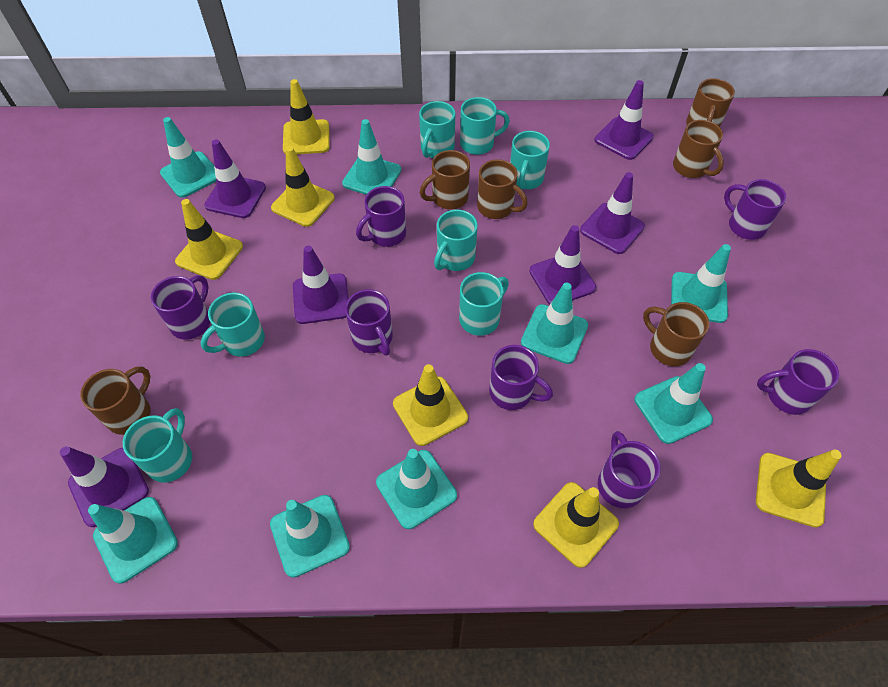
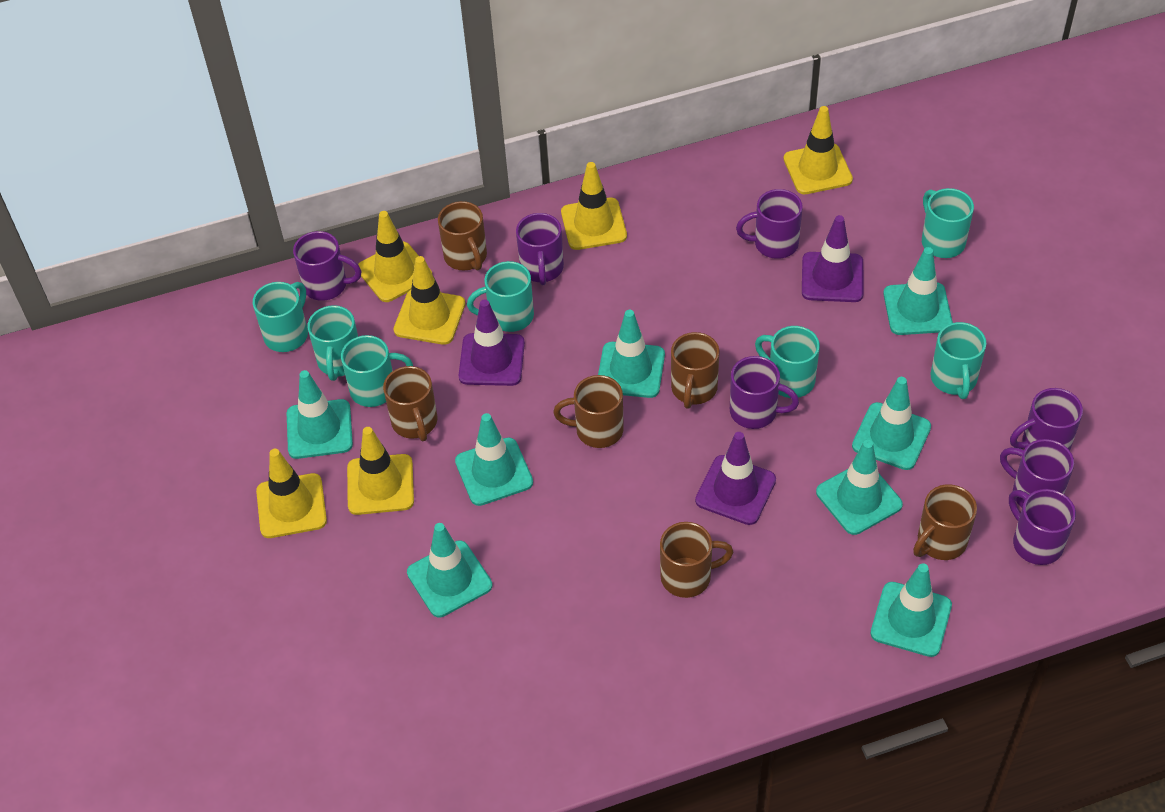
purple traffic cone: 6 -> 3

